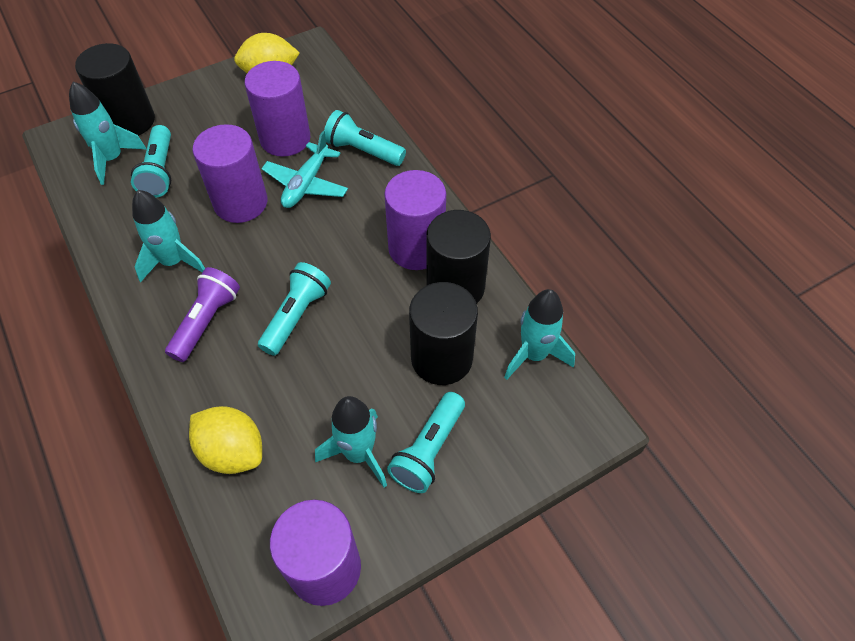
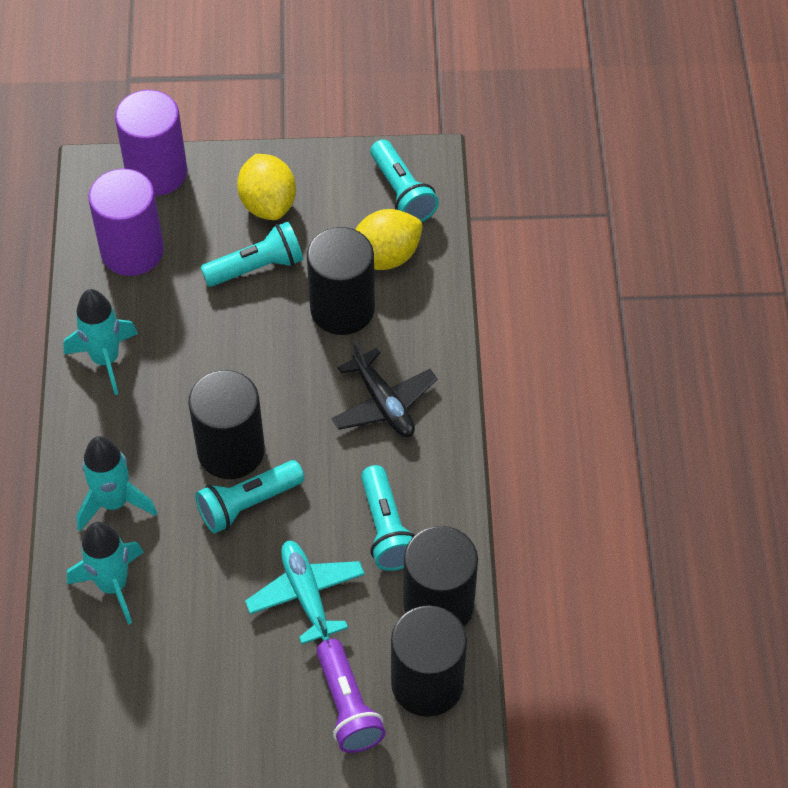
black cylinder: 3 -> 4
black plane: 0 -> 1
purple cylinder: 4 -> 2
turquoise rocket: 4 -> 3

